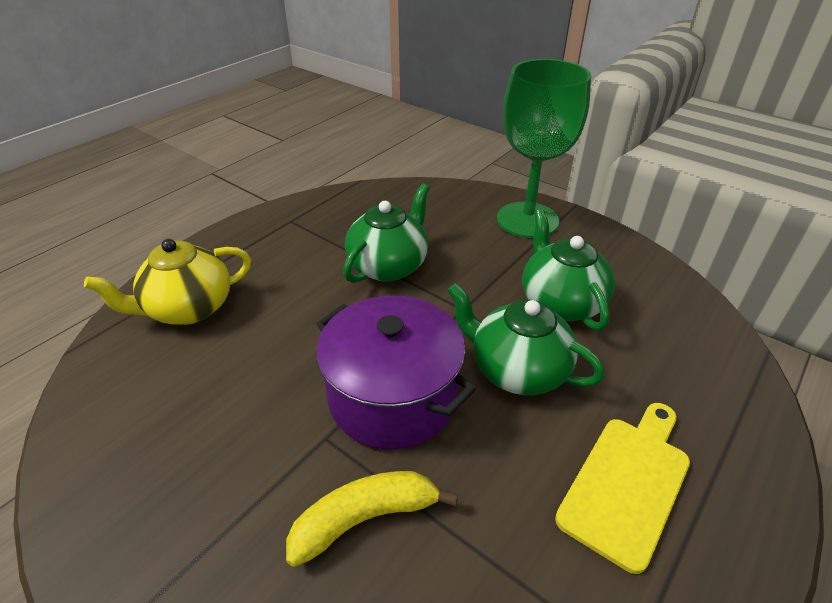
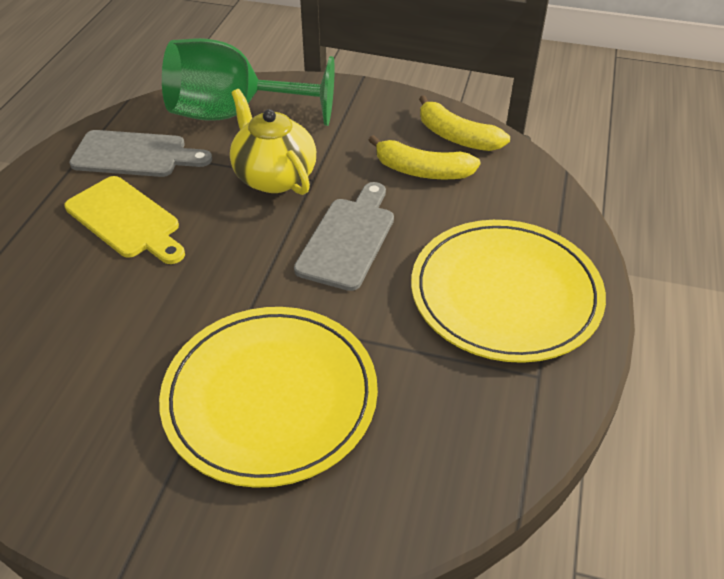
green teapot: 3 -> 0
grey cutting board: 0 -> 2
purple pot: 1 -> 0
yellow banana: 1 -> 2
yellow plate: 0 -> 2

